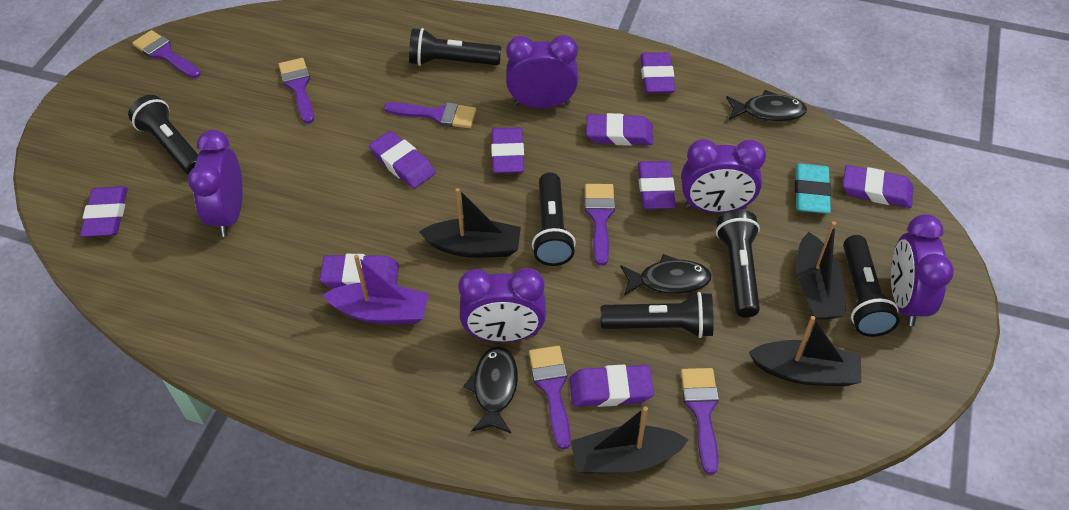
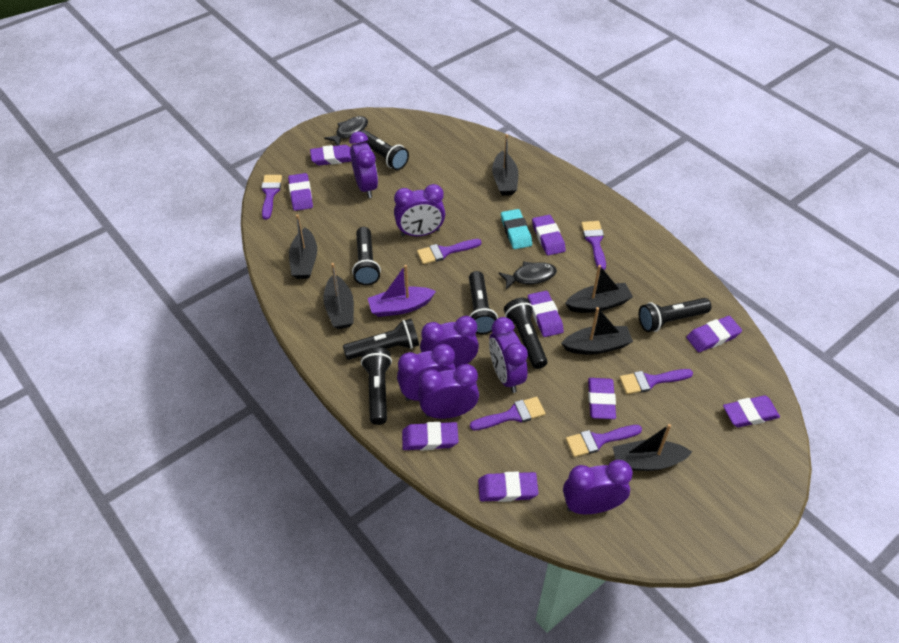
black boat: 4 -> 6
black fish: 3 -> 2
black flashlight: 6 -> 7
purple clock: 5 -> 7

